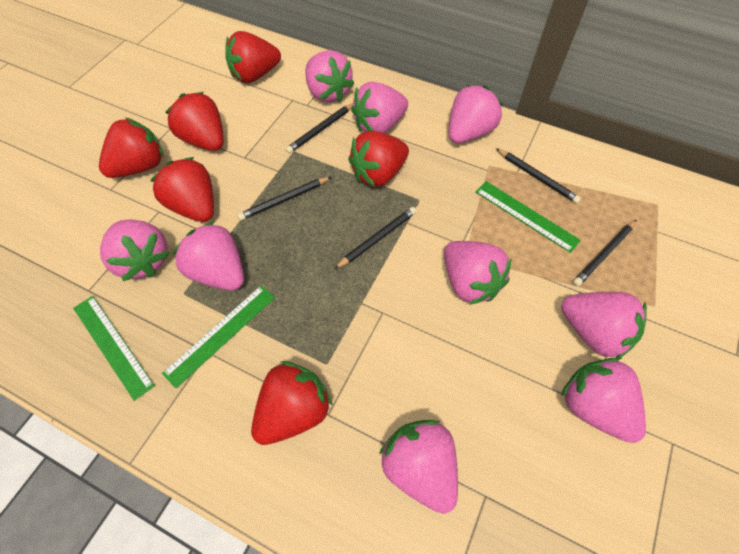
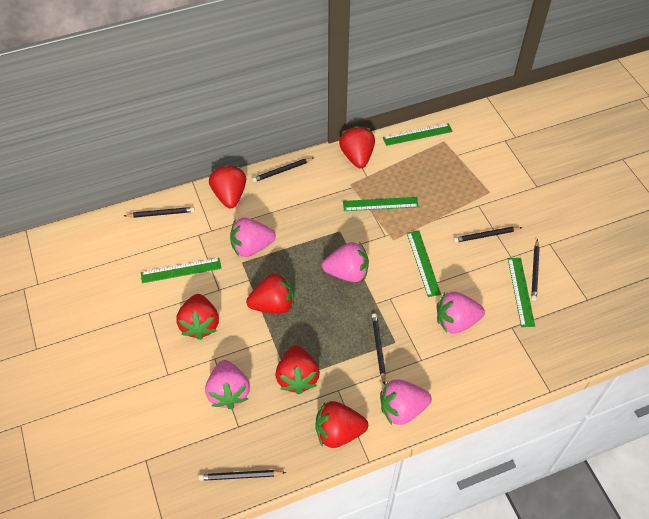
black pencil: 5 -> 6
green ruler: 3 -> 5
pink strawberry: 9 -> 5

